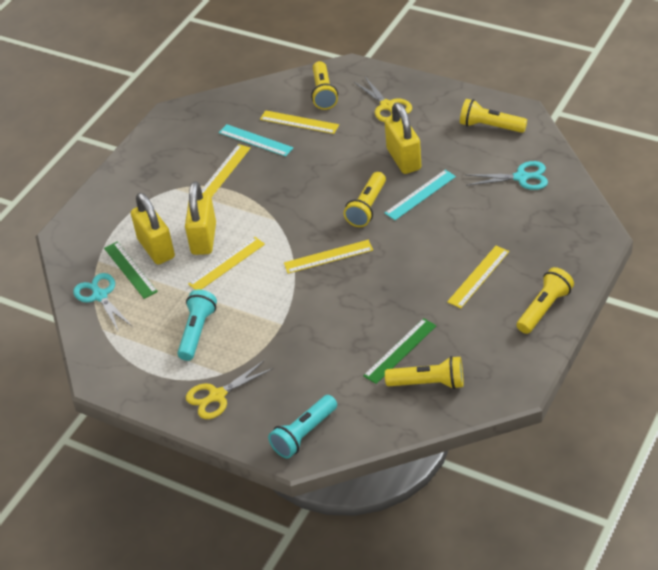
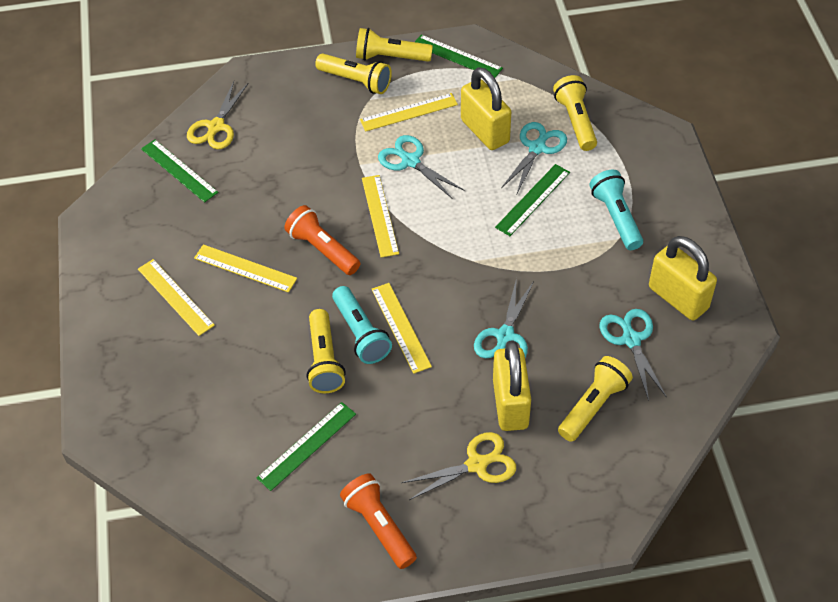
green ruler: 2 -> 4
orange flashlight: 0 -> 2
turquoise ruler: 2 -> 0
turquoise scissors: 2 -> 4

